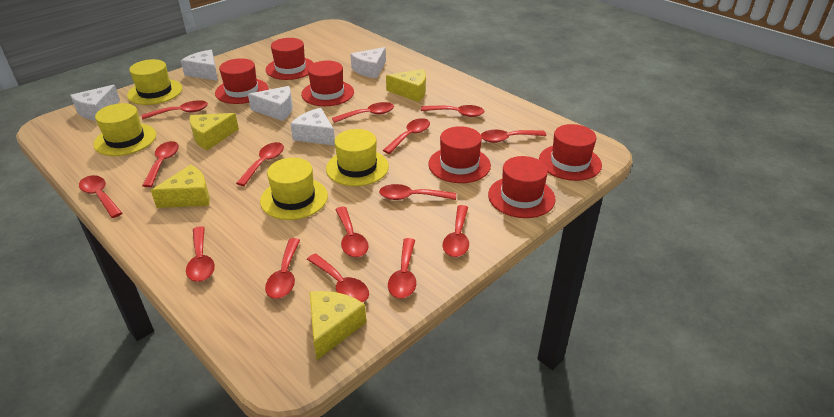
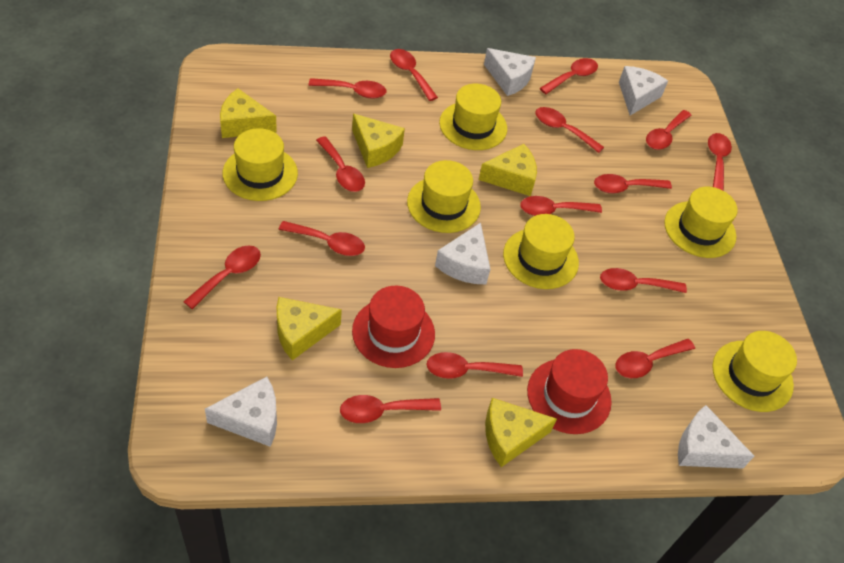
red hat: 6 -> 2
yellow cheese: 4 -> 5
yellow hat: 4 -> 6

